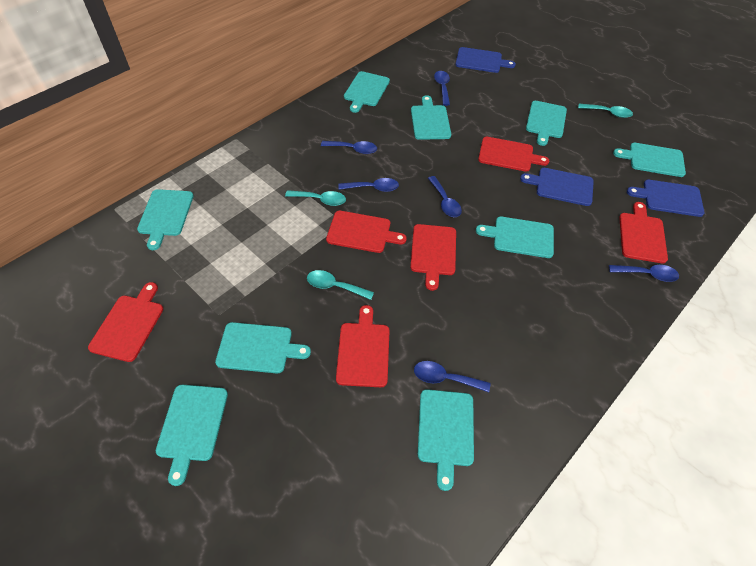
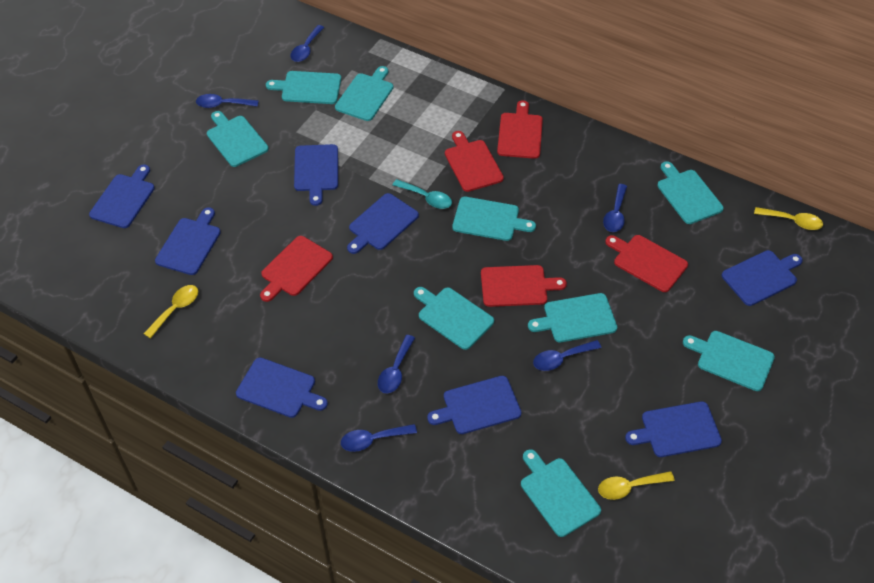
blue cutting board: 3 -> 8
red cutting board: 6 -> 5
turquoise spoon: 3 -> 1
yellow spoon: 0 -> 3

